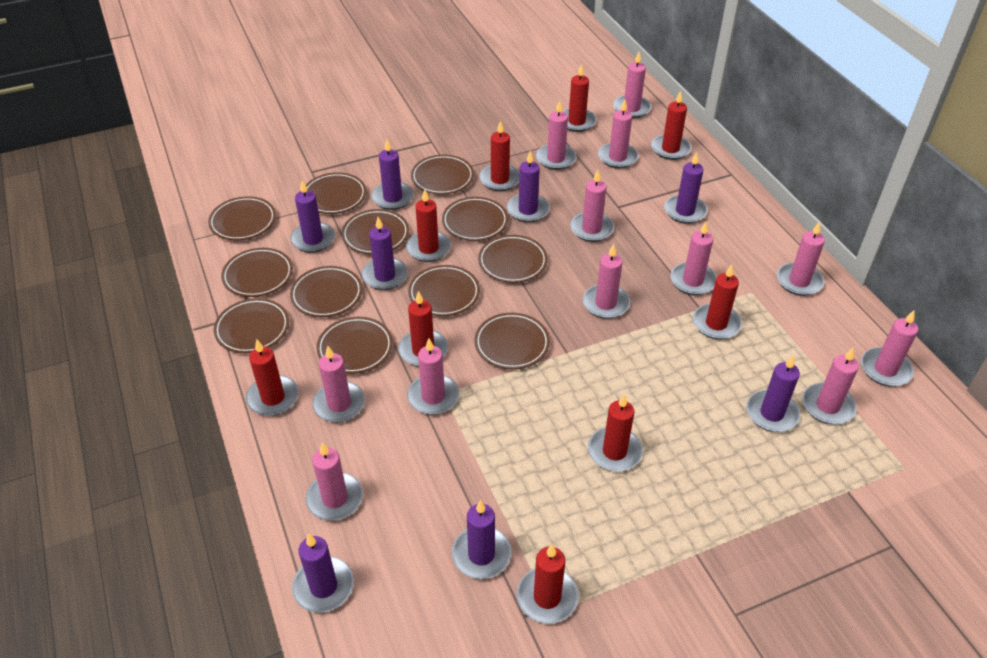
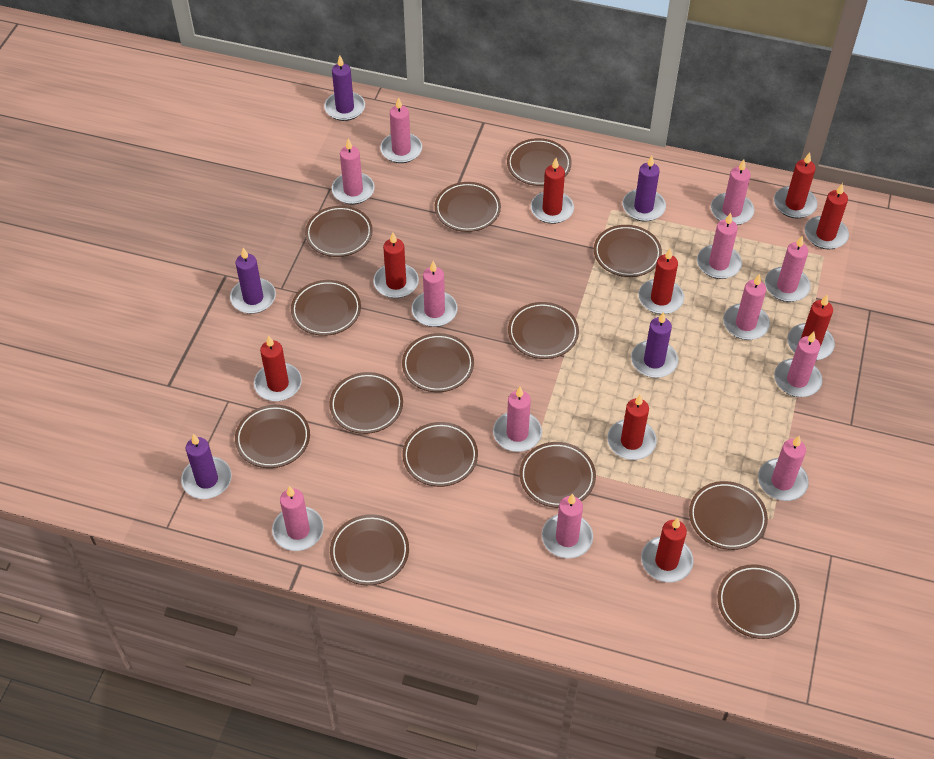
brown plate: 12 -> 14
purple candle: 8 -> 5

